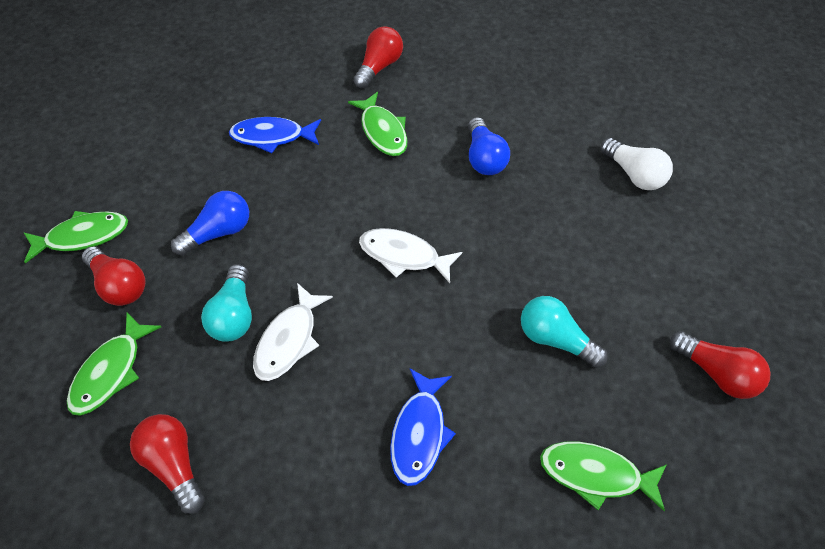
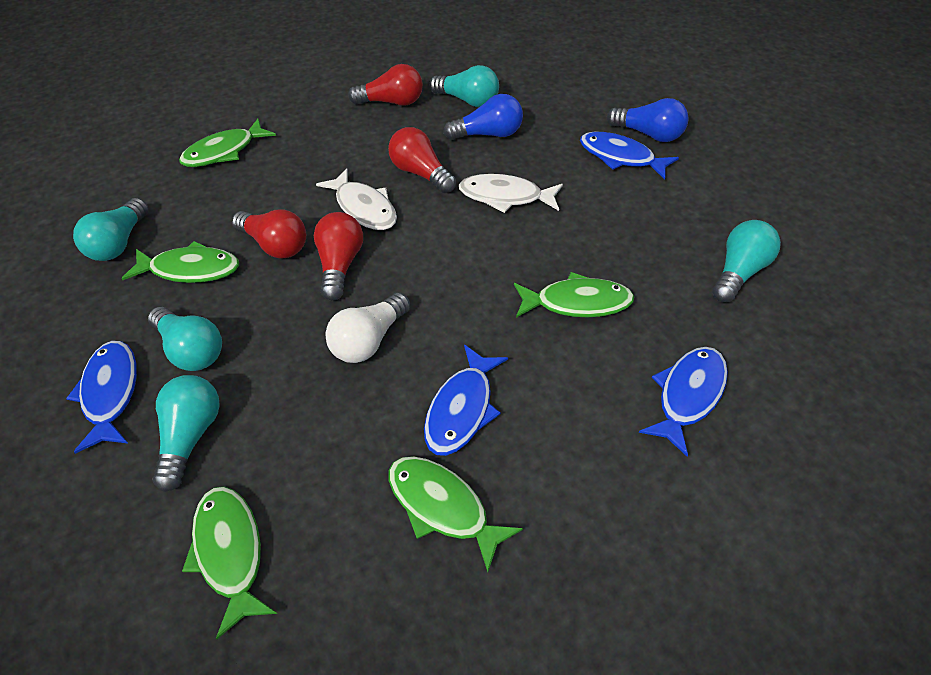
blue fish: 2 -> 4
green fish: 4 -> 5
turquoise light bulb: 2 -> 5

